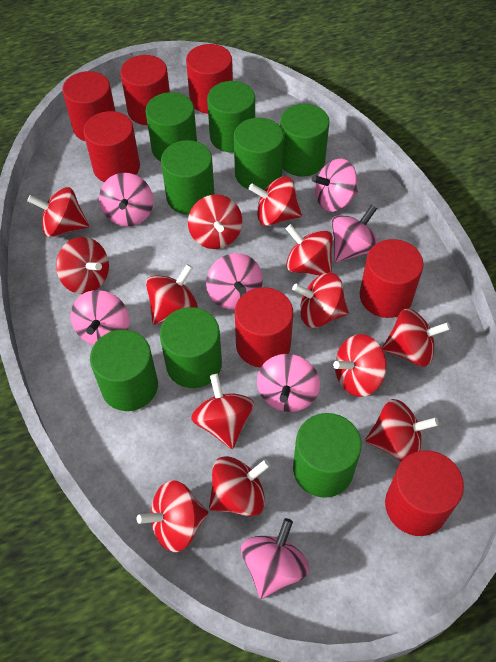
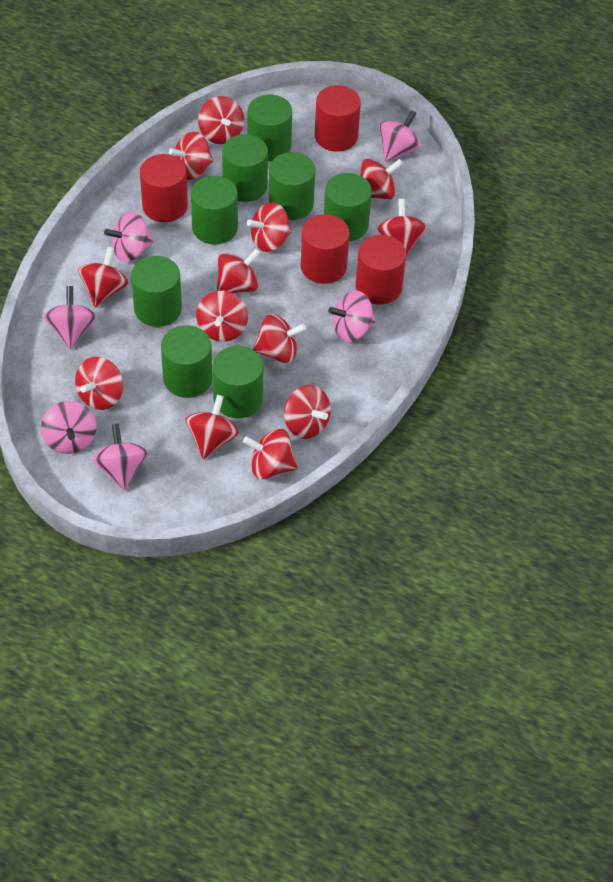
pink spinning top: 7 -> 6
red cylinder: 7 -> 4

